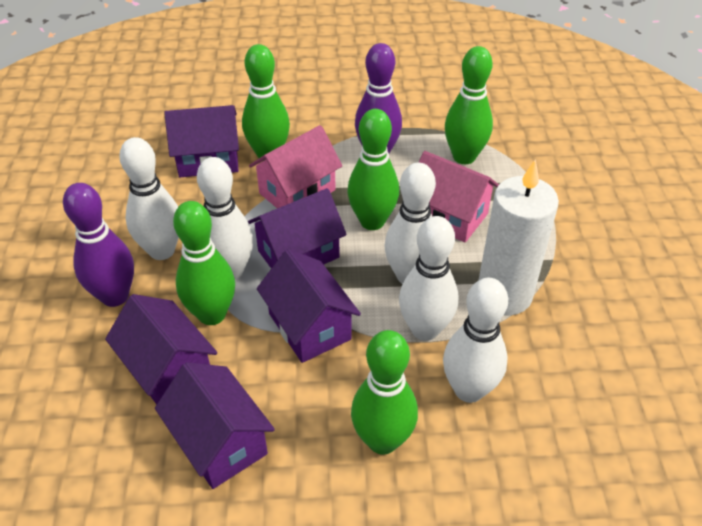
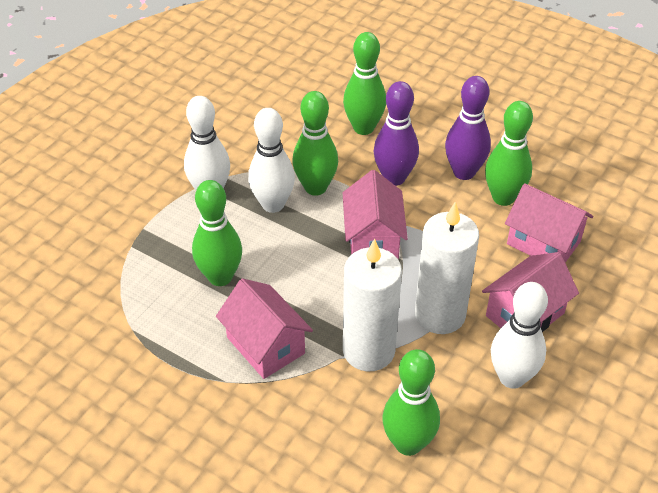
pink house: 2 -> 4
purple house: 5 -> 0
white bowling pin: 5 -> 3
white candle: 1 -> 2

